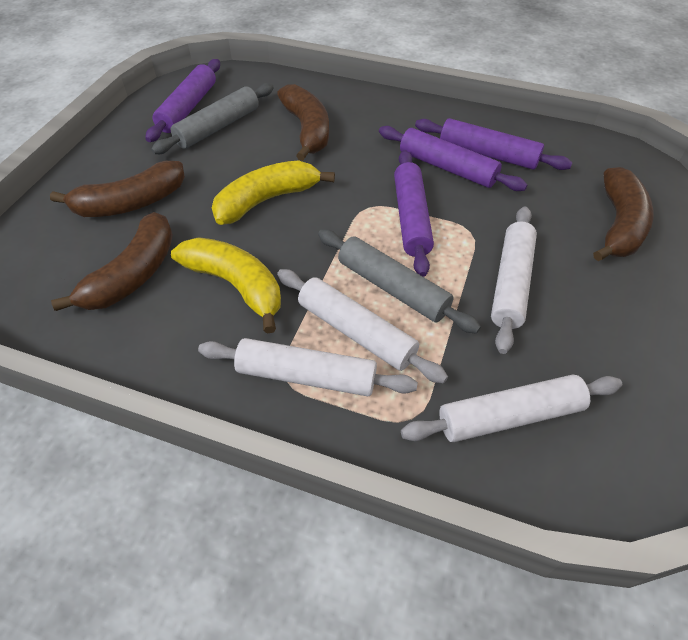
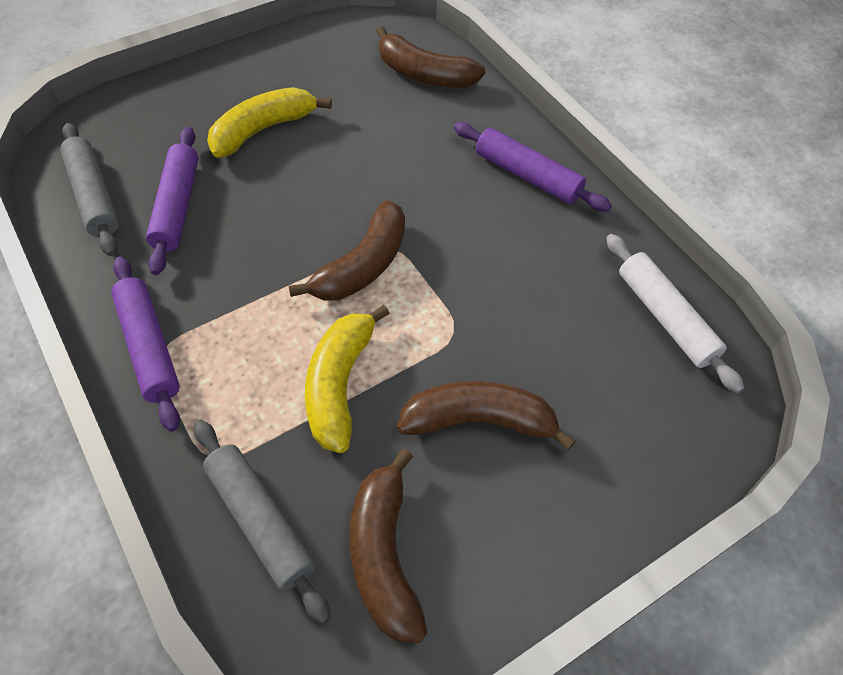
purple rolling pin: 4 -> 3
white rolling pin: 4 -> 1

